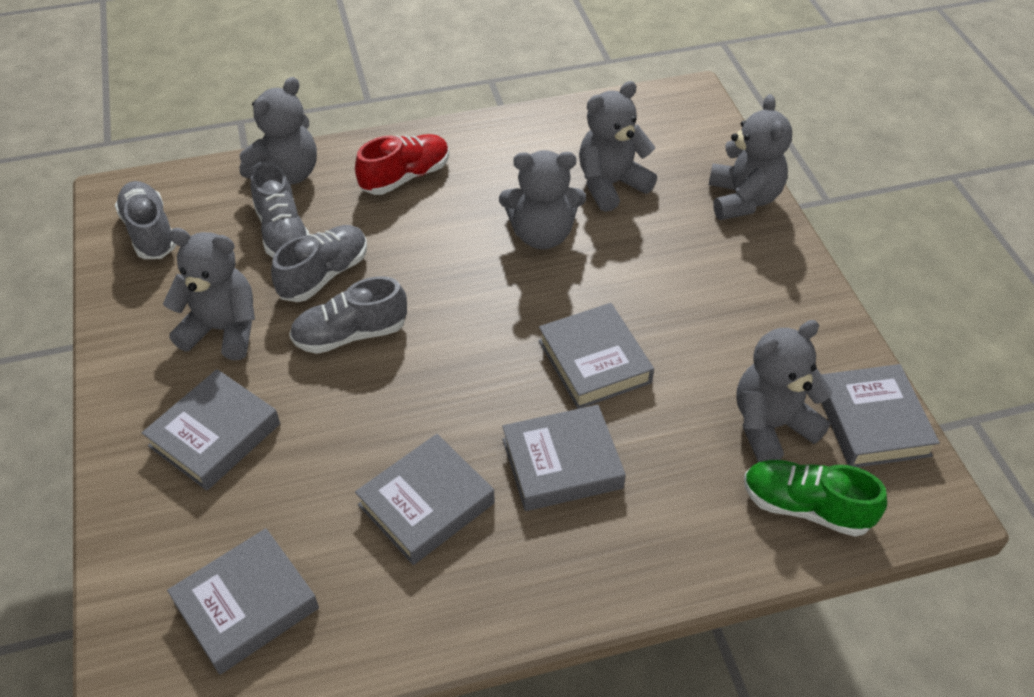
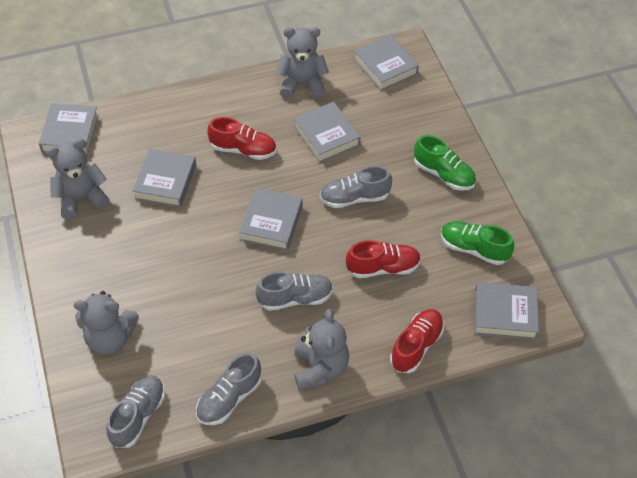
green shoe: 1 -> 2
grey teddy bear: 6 -> 4
red shoe: 1 -> 3

